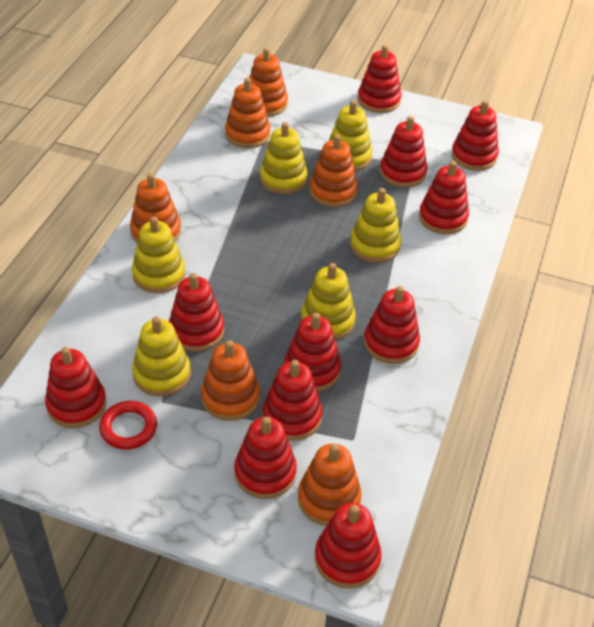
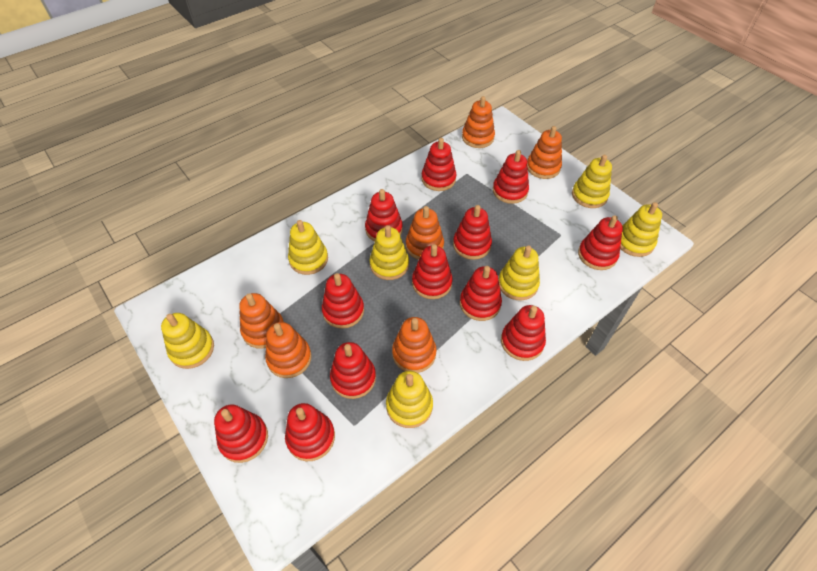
red ring: 1 -> 0
red stacking toy: 11 -> 12
yellow stacking toy: 6 -> 7

